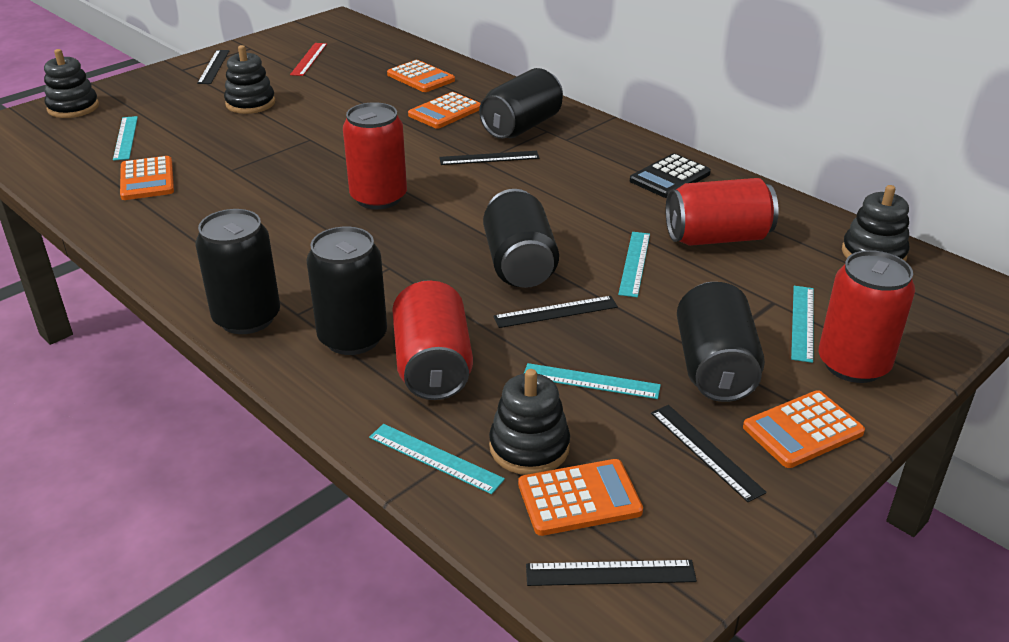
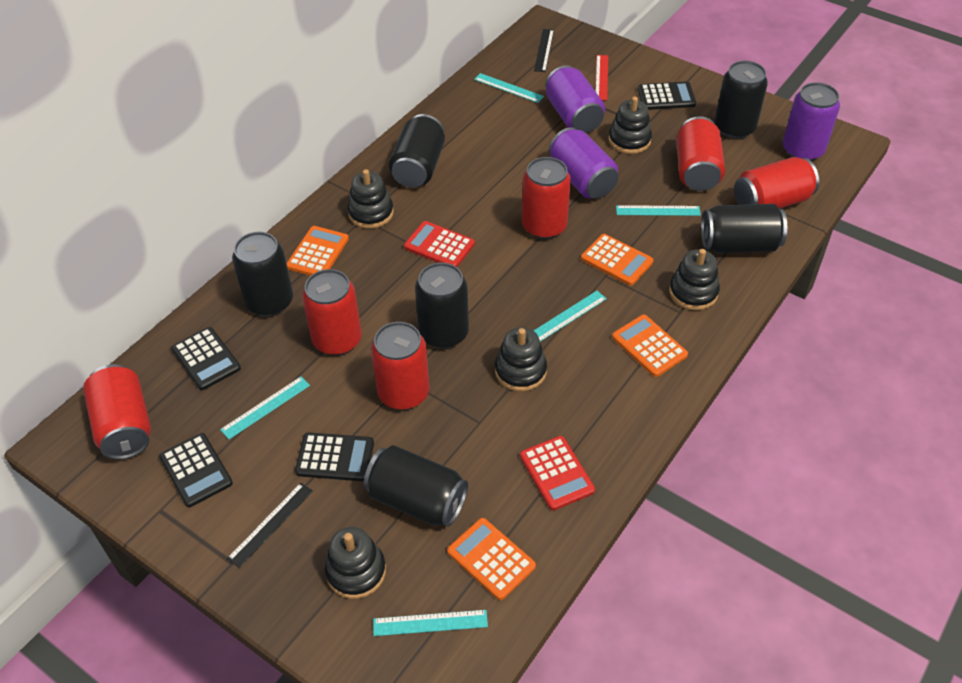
black calculator: 1 -> 4
black can: 5 -> 6
black ruler: 5 -> 2
black stacking toy: 4 -> 5
orange calculator: 5 -> 4
purple can: 0 -> 3
red calculator: 0 -> 2
red can: 4 -> 6

